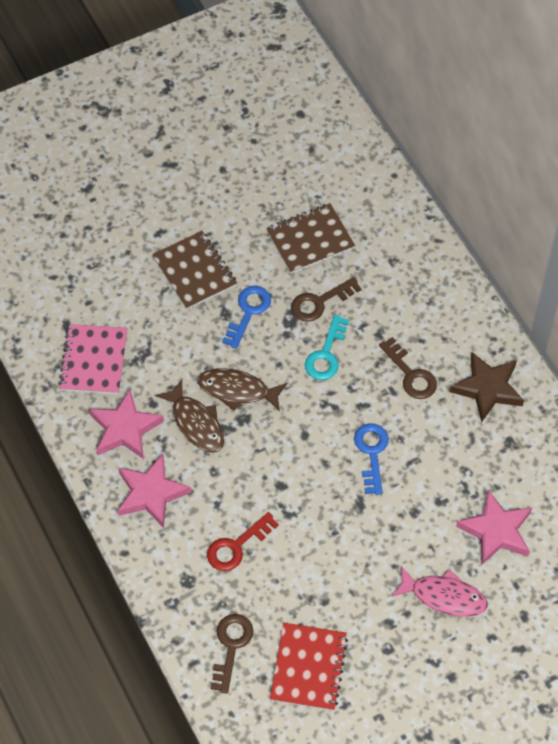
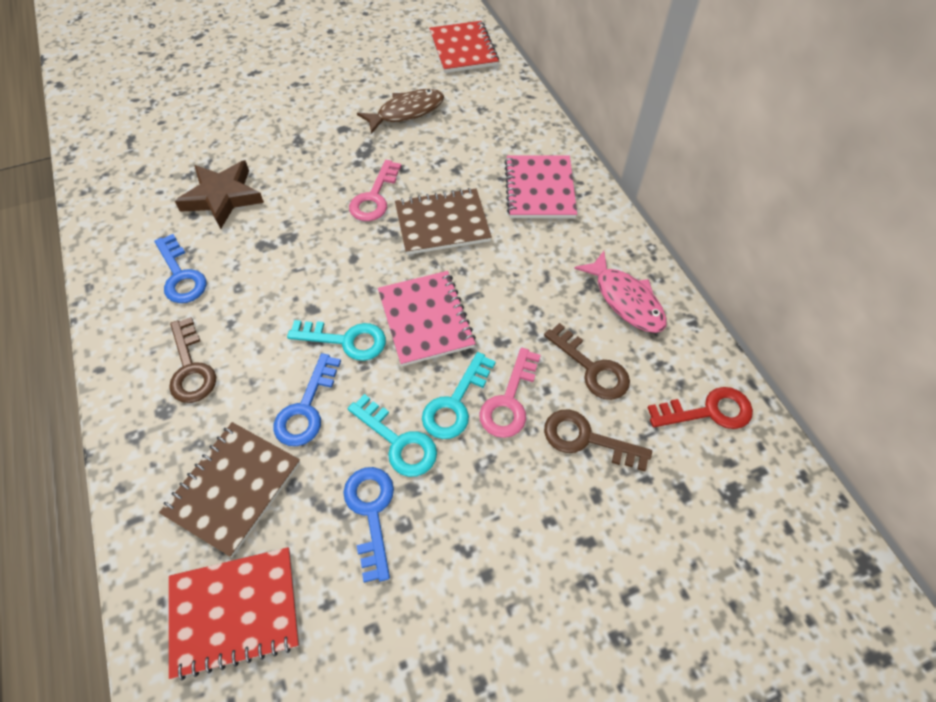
blue key: 2 -> 3
brown fish: 2 -> 1
pink key: 0 -> 2
pink notebook: 1 -> 2
pink star: 3 -> 0
red notebook: 1 -> 2
turquoise key: 1 -> 3

